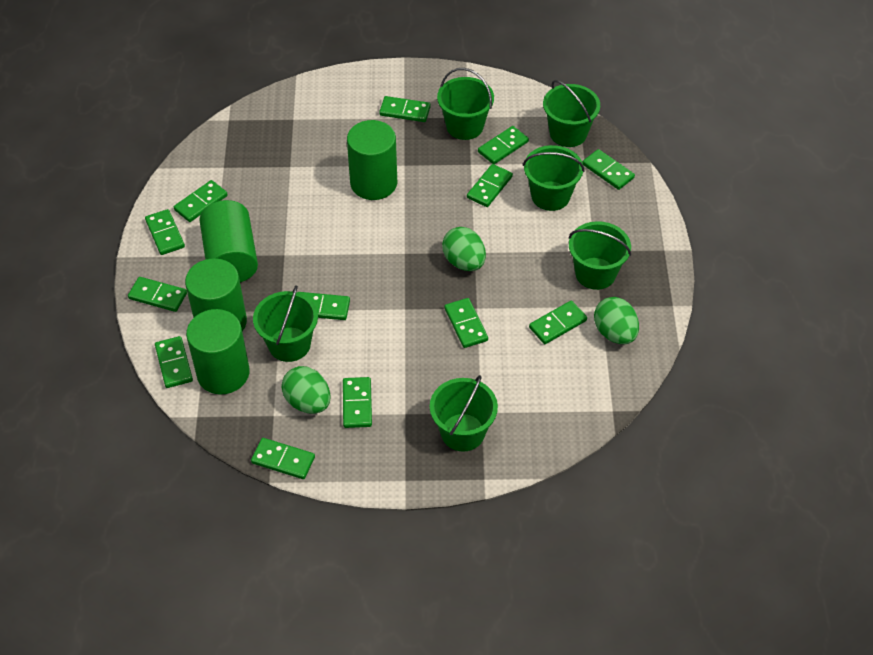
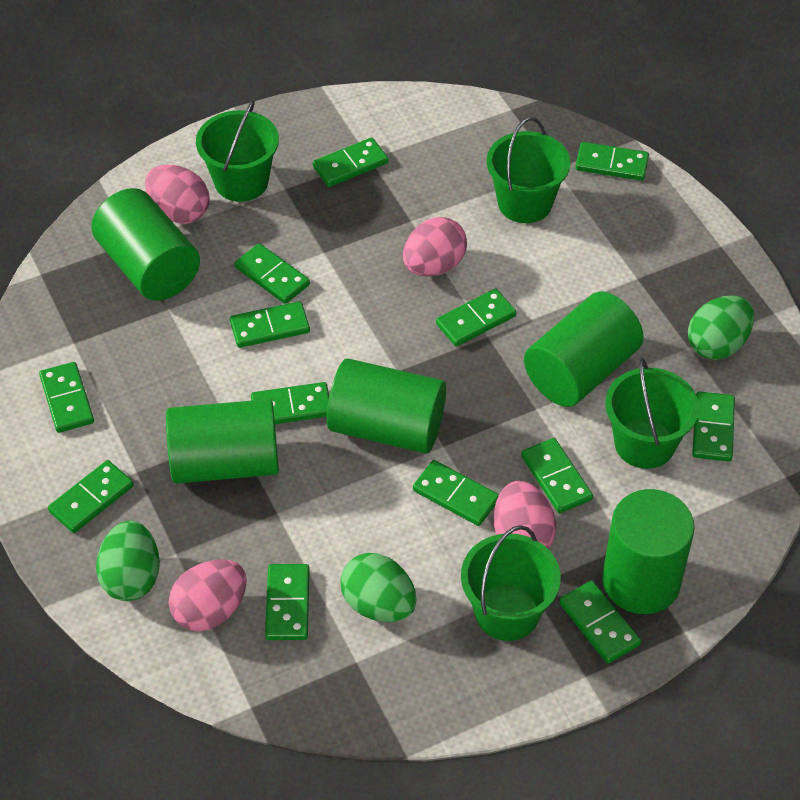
green bucket: 6 -> 4
green cylinder: 4 -> 5
pink egg: 0 -> 4

